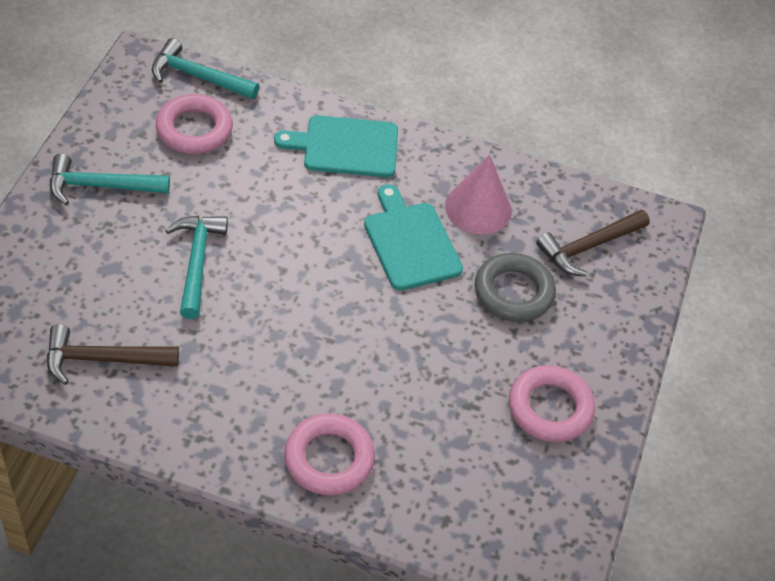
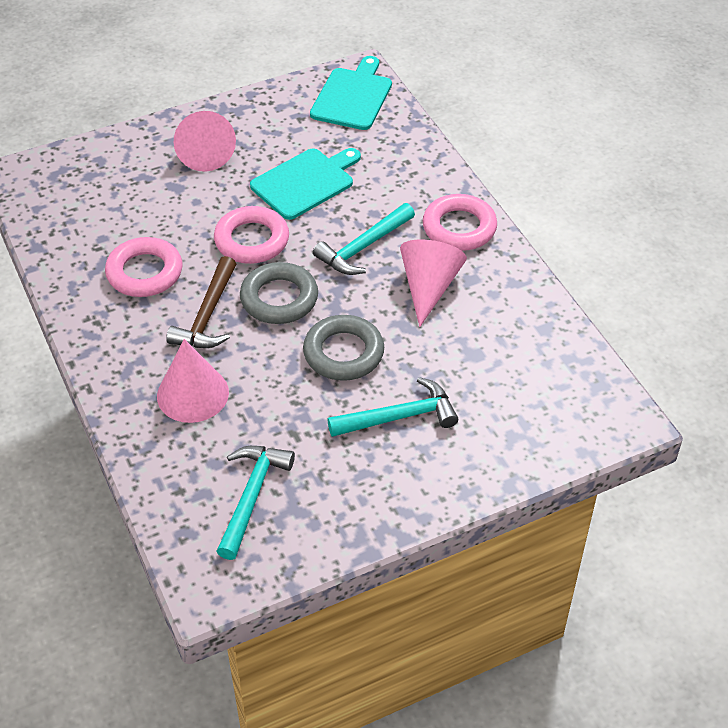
brown hammer: 2 -> 1
grey ring: 1 -> 2
pink cone: 1 -> 3

